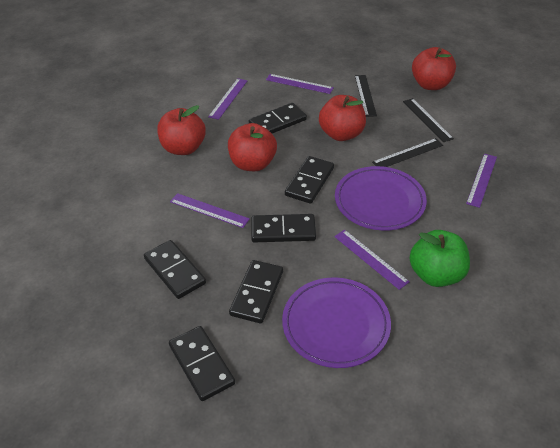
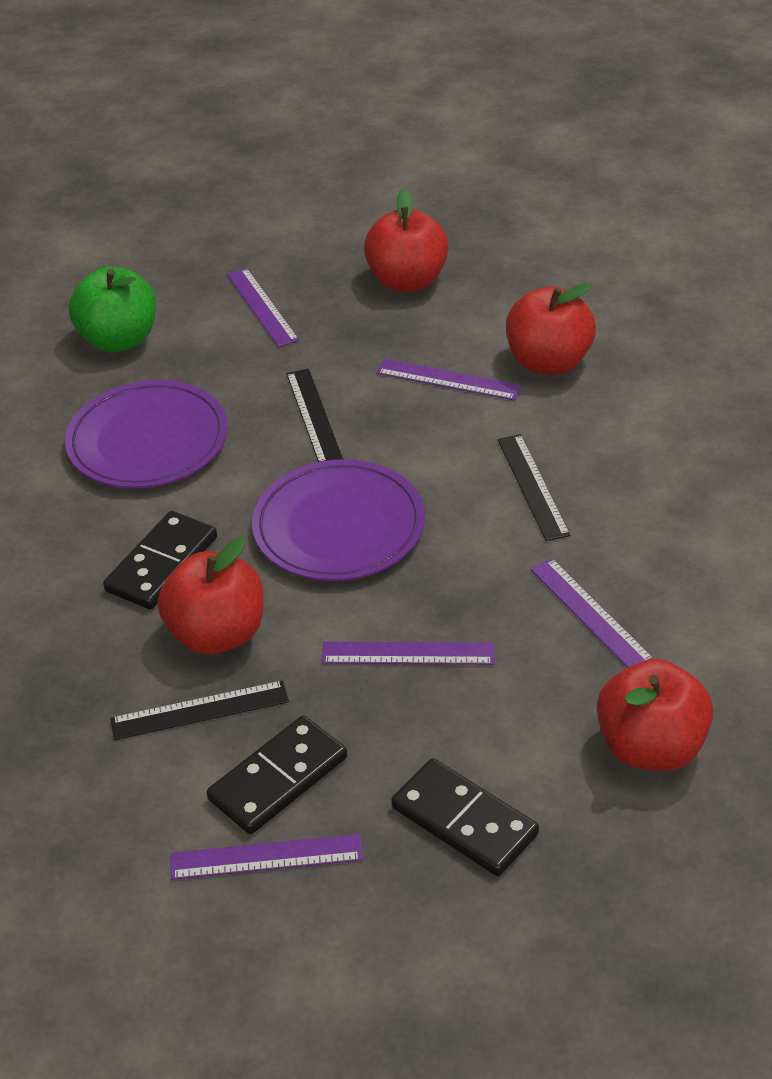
black domino: 6 -> 3

